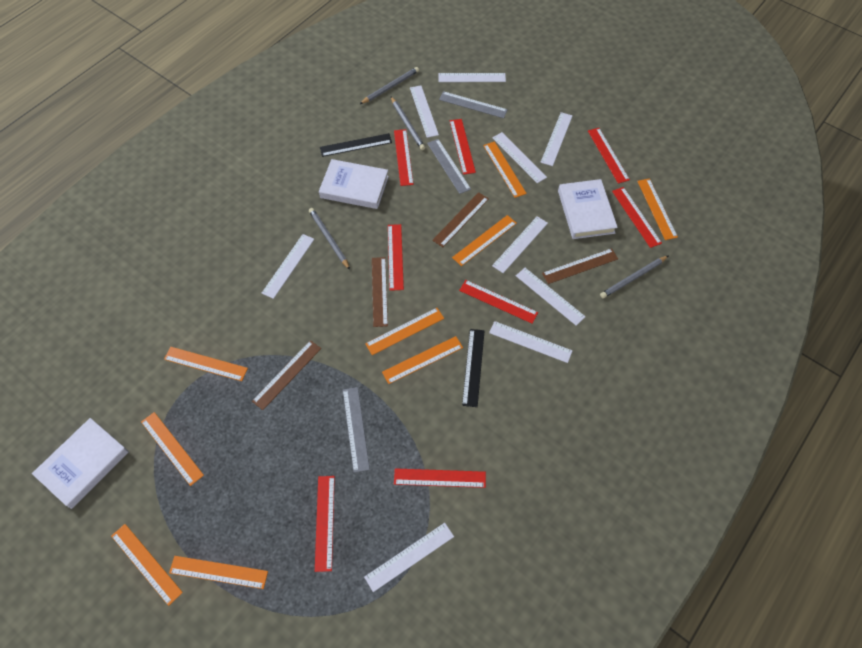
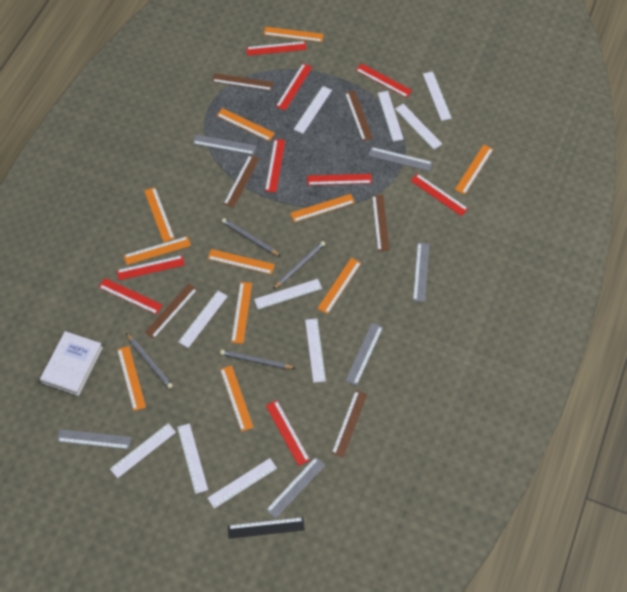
black ruler: 2 -> 1
brown ruler: 4 -> 6
grey ruler: 3 -> 6
orange ruler: 9 -> 11
red ruler: 8 -> 9
white book: 3 -> 1
white ruler: 9 -> 10

